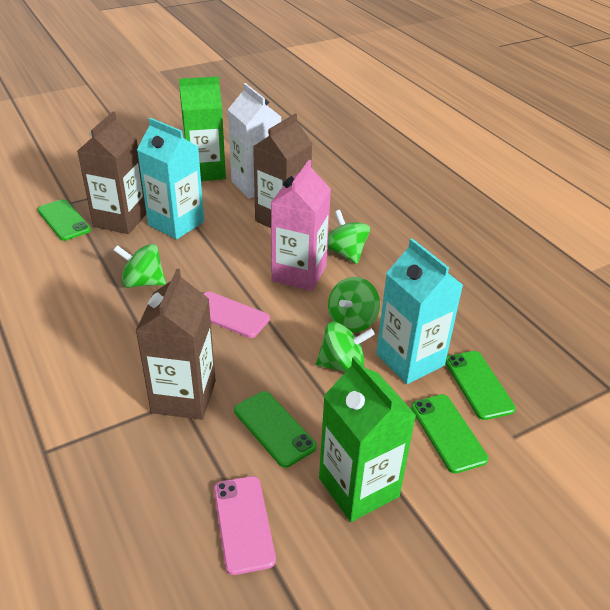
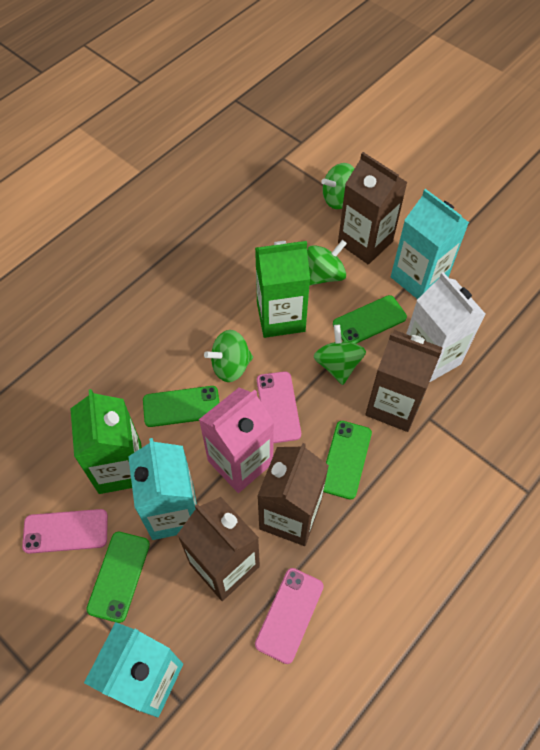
brown carton: 3 -> 4
pink phone: 2 -> 3
turquoise carton: 2 -> 3

